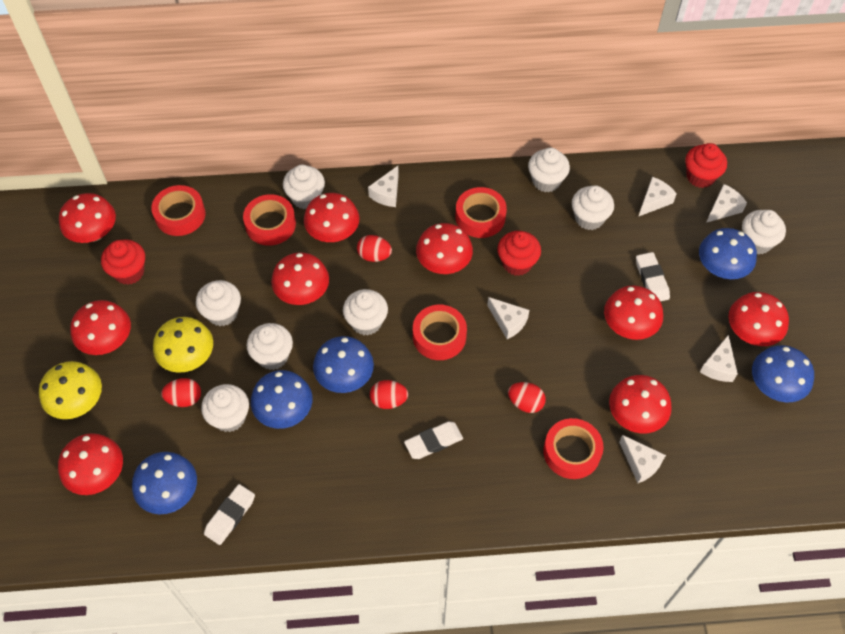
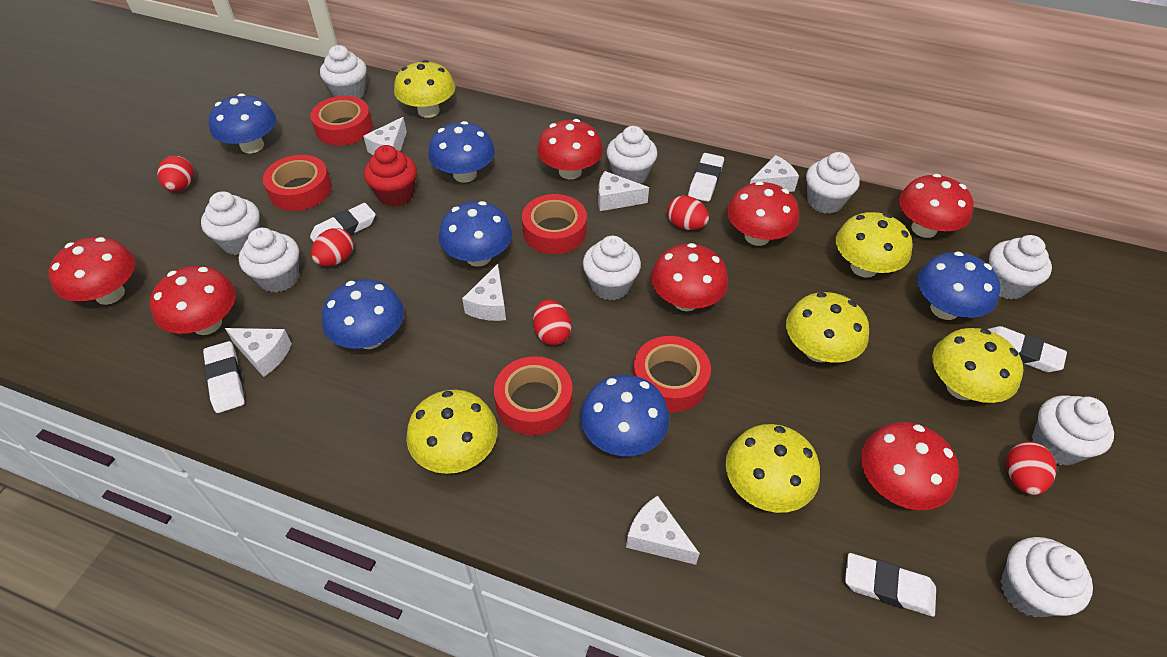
blue mushroom: 5 -> 6
red cupcake: 3 -> 1
red egg: 4 -> 5
red mushroom: 9 -> 7
white cupcake: 8 -> 9
white eraser: 3 -> 5
yellow mushroom: 2 -> 6

